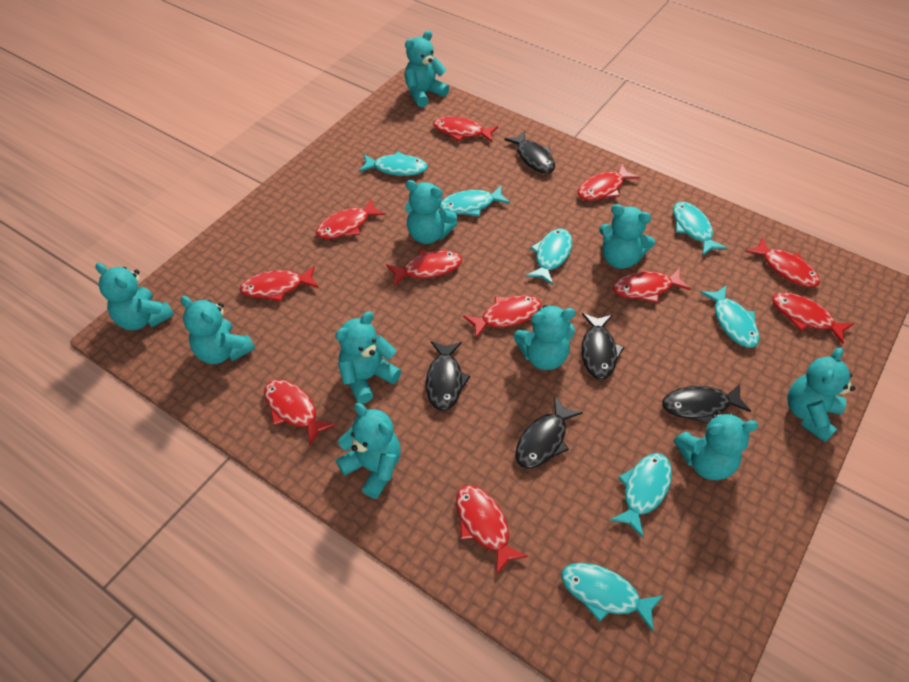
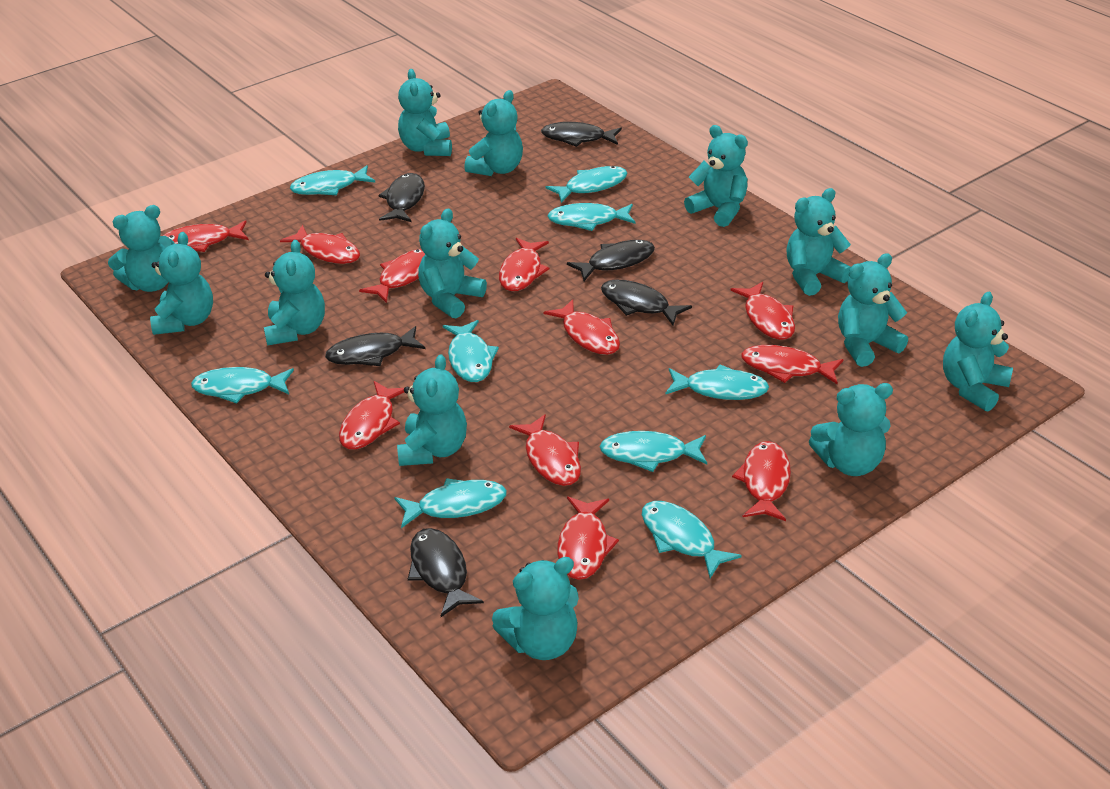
black fish: 5 -> 6
turquoise fish: 7 -> 9
turquoise teddy bear: 10 -> 13

